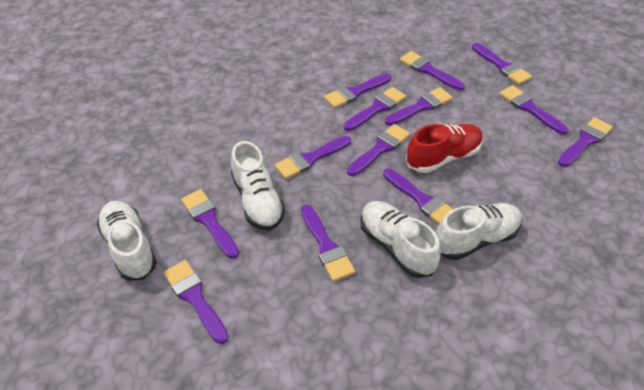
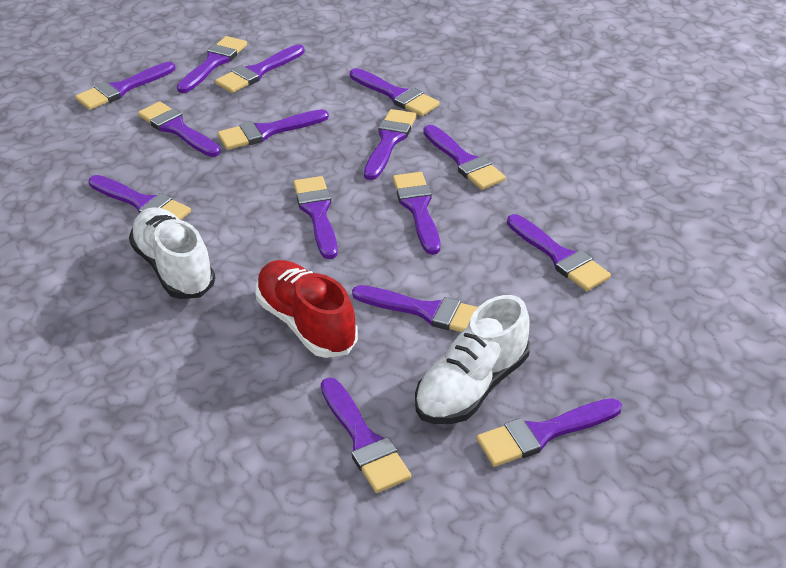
purple brush: 13 -> 15
white shoe: 4 -> 2

